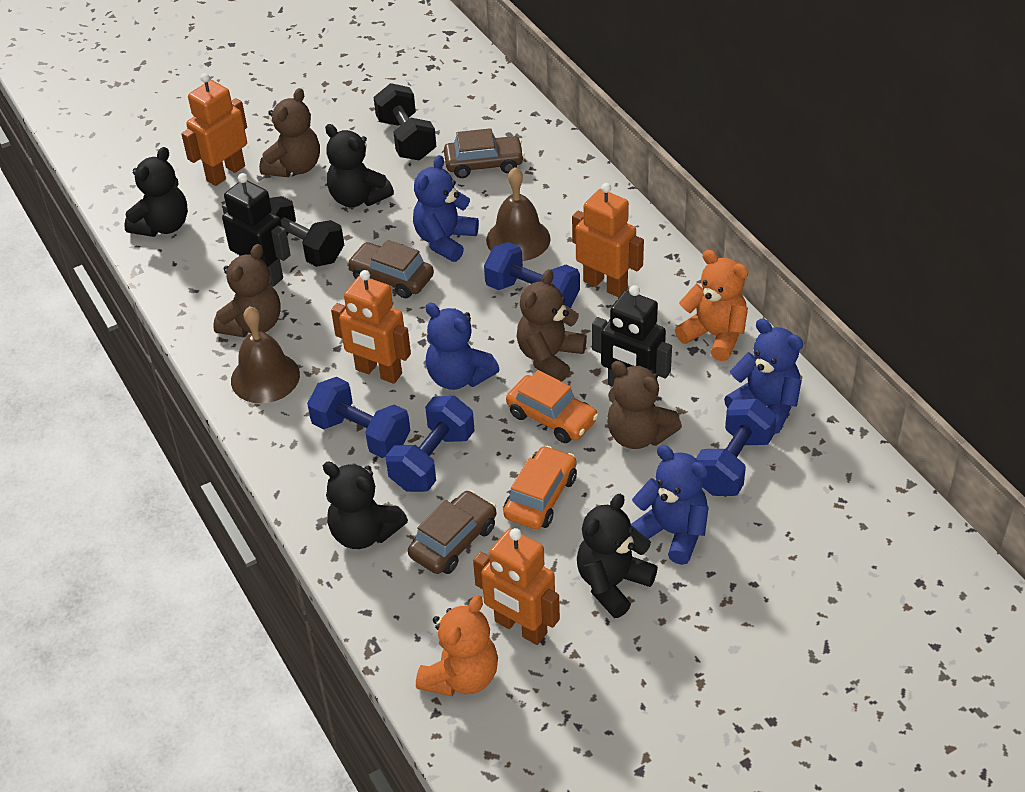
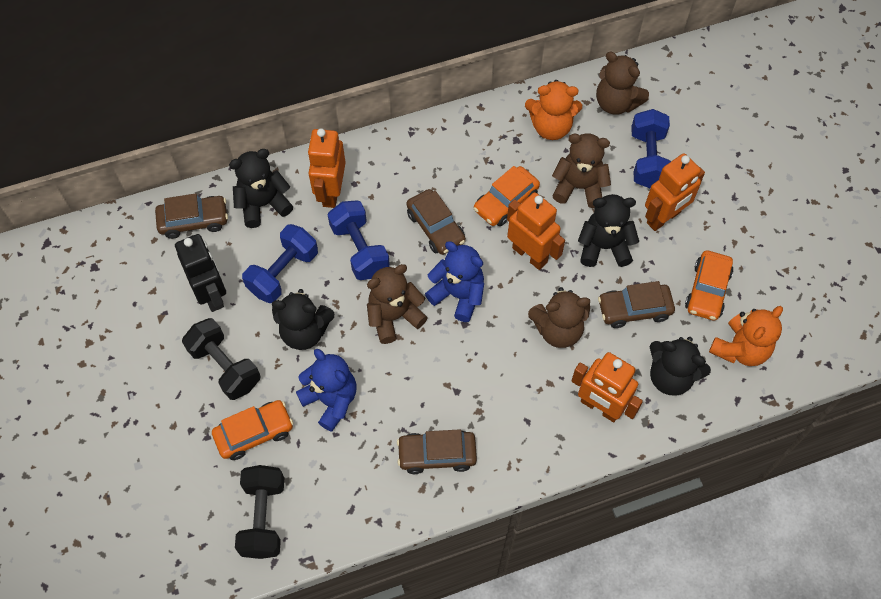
black robot: 2 -> 1
blue dumbbell: 4 -> 3
blue teddy bear: 4 -> 2
brown bell: 2 -> 0
brown car: 3 -> 4
orange car: 2 -> 3

